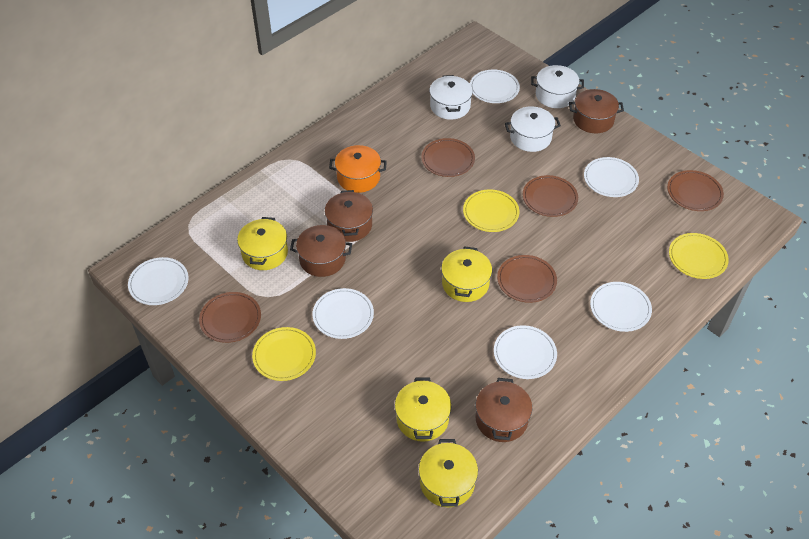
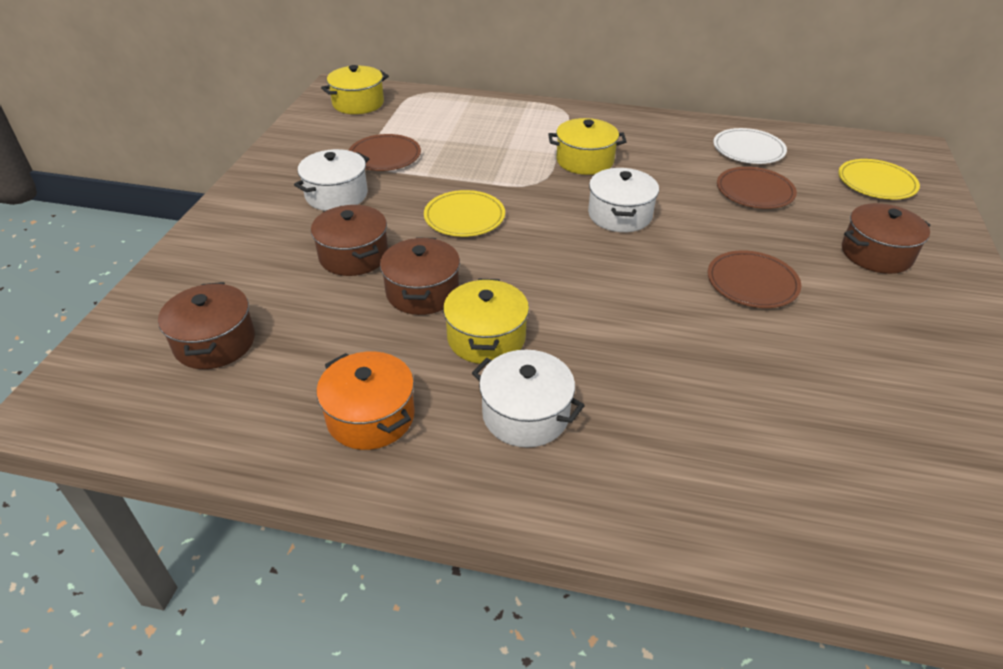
brown plate: 5 -> 3
white plate: 6 -> 1
yellow plate: 3 -> 2
yellow pot: 4 -> 3

